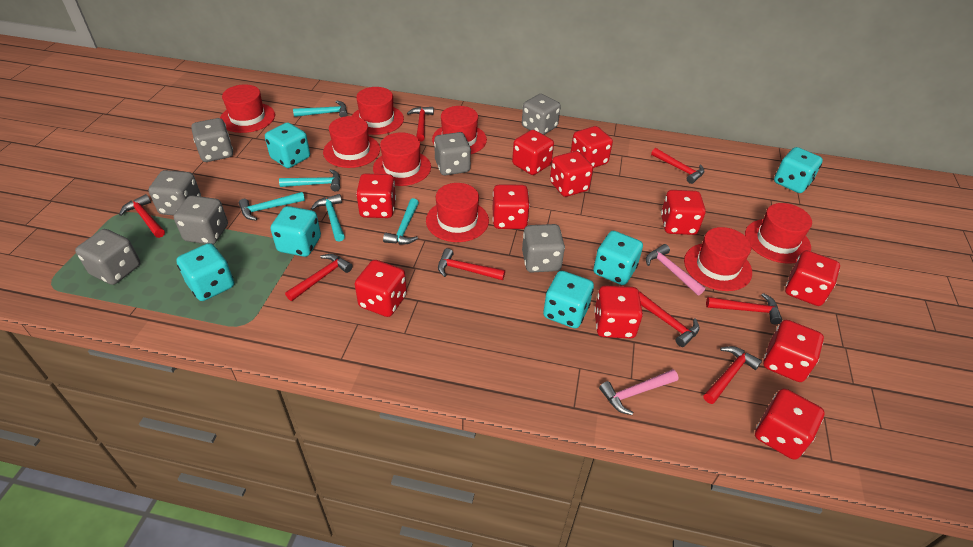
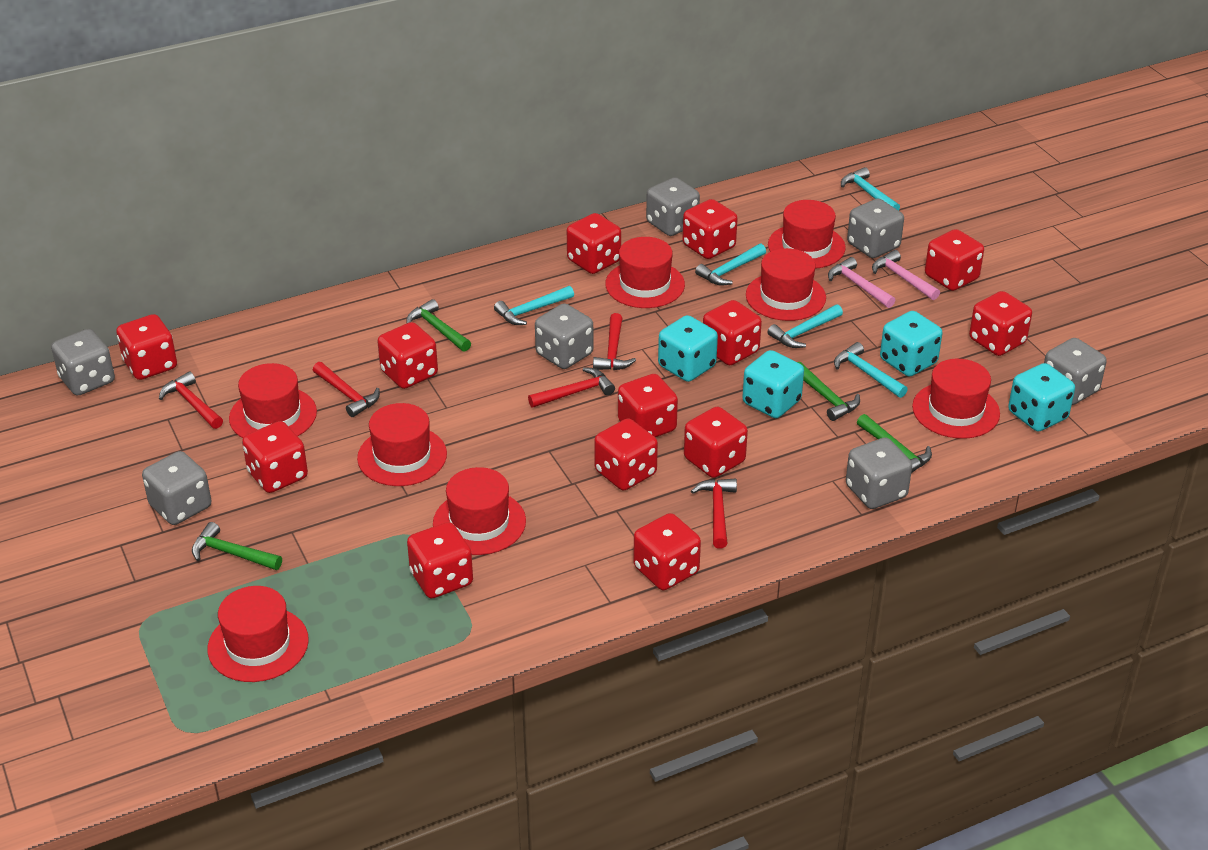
green hammer: 0 -> 4
red dice: 11 -> 13
red hammer: 8 -> 5
turquoise dice: 6 -> 4

